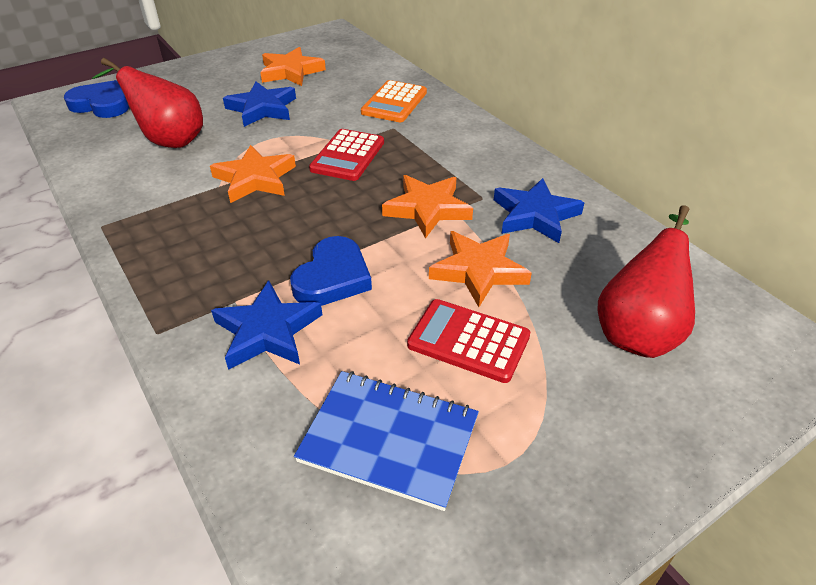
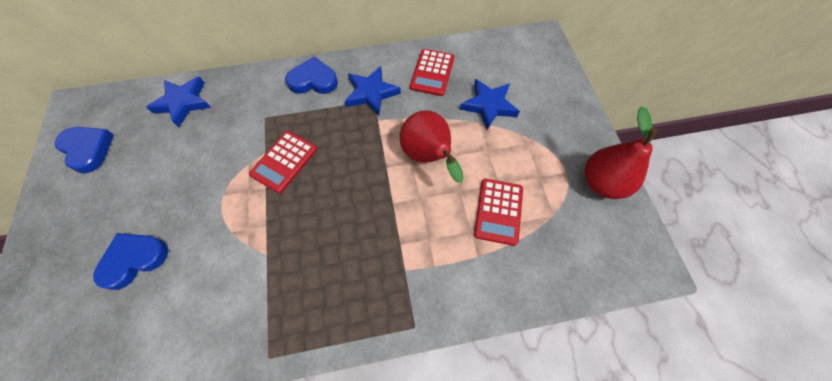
blue heart: 2 -> 3
blue notebook: 1 -> 0
orange calculator: 1 -> 0
orange star: 4 -> 0
red calculator: 2 -> 3

